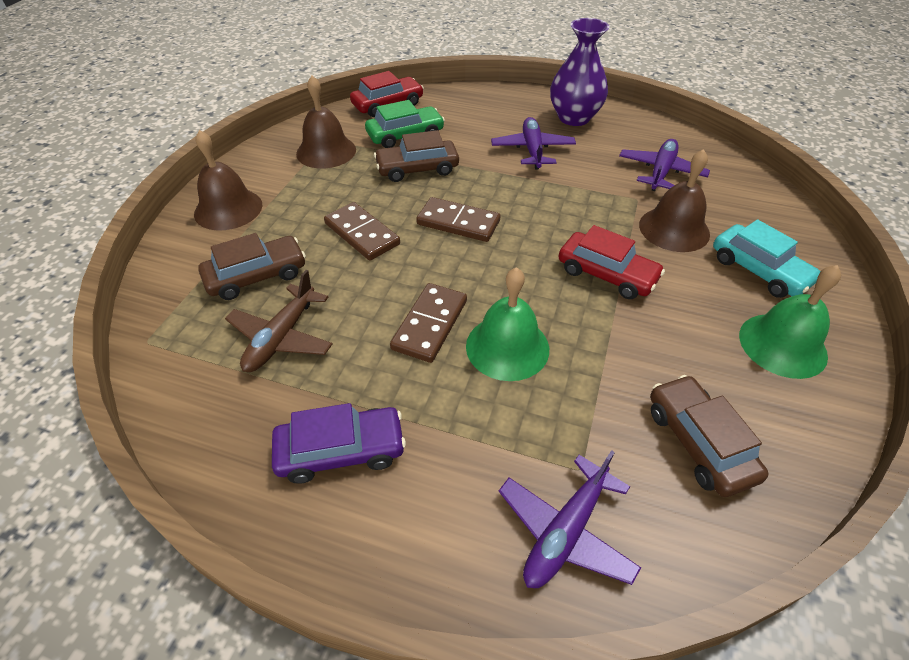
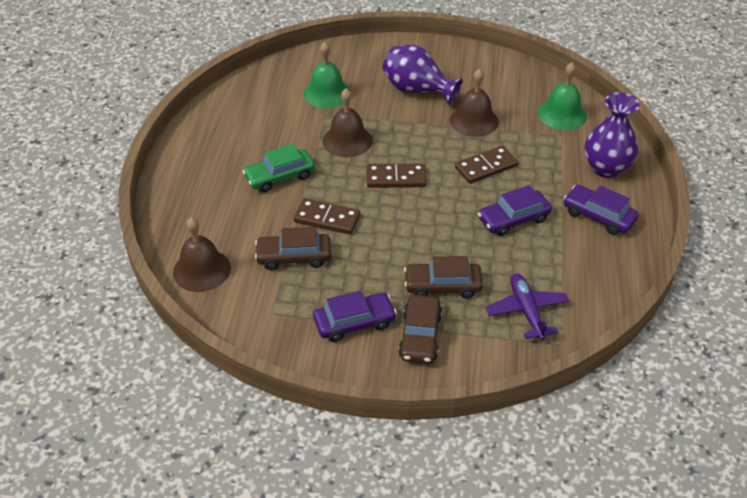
brown plane: 1 -> 0
purple car: 1 -> 3
purple plane: 3 -> 1
purple vase: 1 -> 2
red car: 2 -> 0
turquoise car: 1 -> 0

